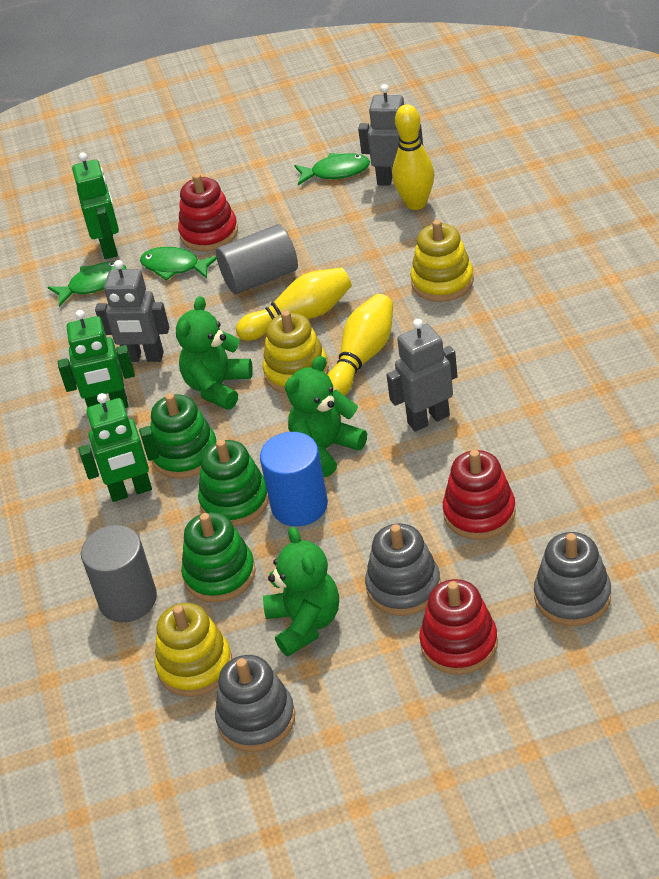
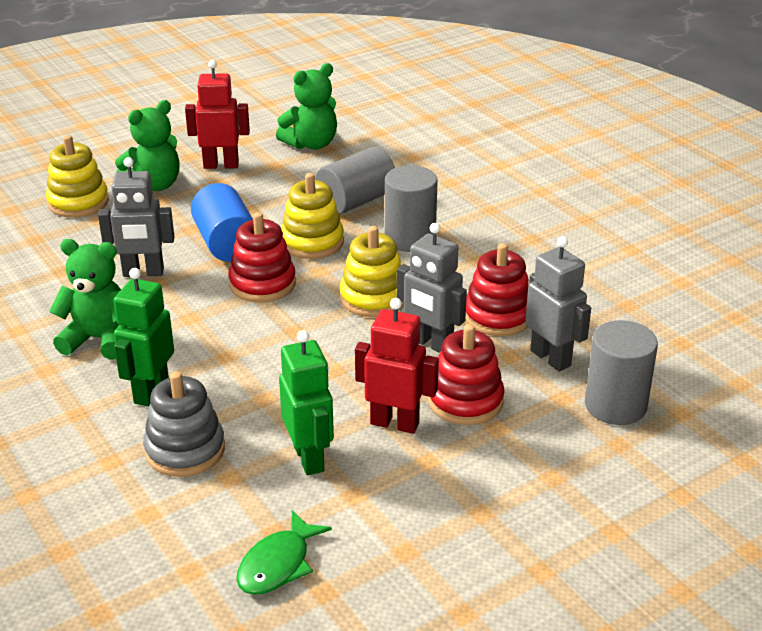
green fish: 3 -> 1
green robot: 3 -> 2
green stacking toy: 3 -> 0
grey cylinder: 2 -> 3
grey stacking toy: 3 -> 1
red robot: 0 -> 2
yellow bowling pin: 3 -> 0

